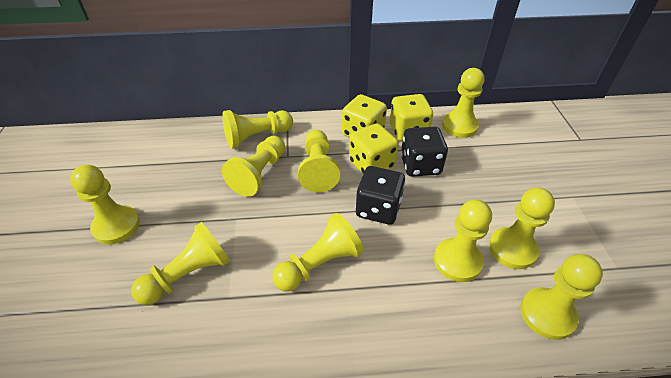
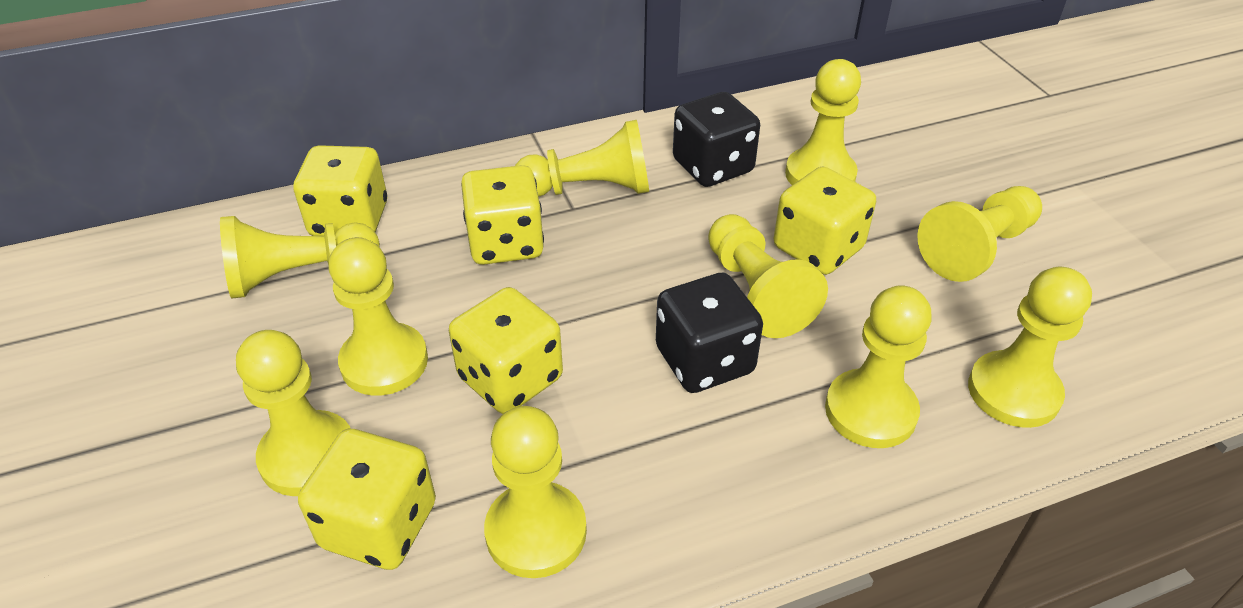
yellow dice: 3 -> 5

